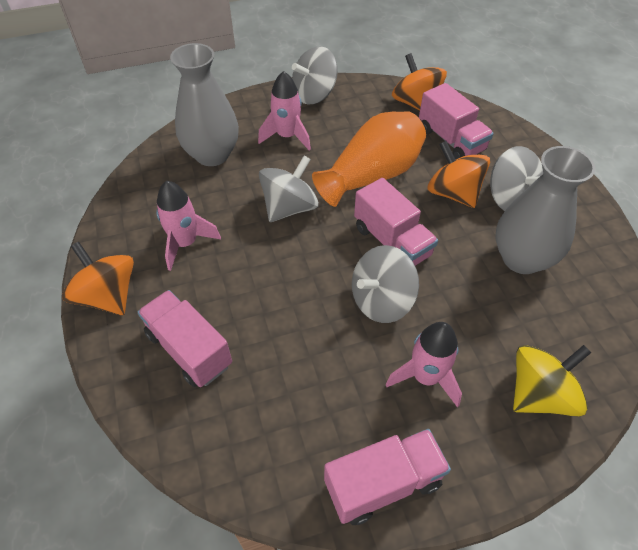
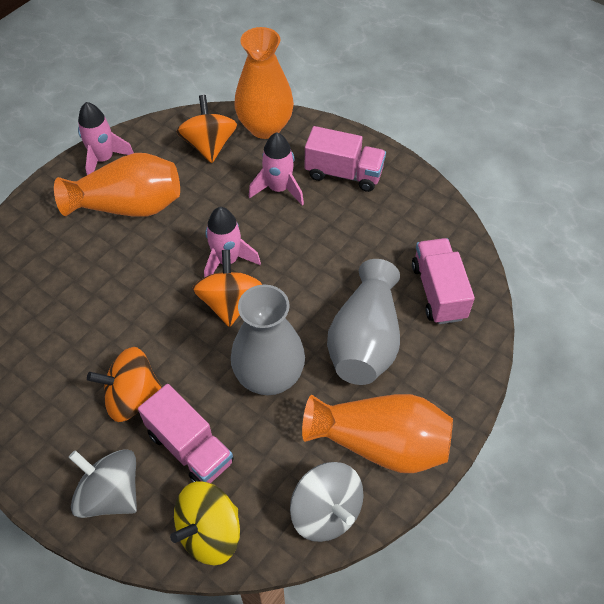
grey spinning top: 4 -> 2
orange vase: 1 -> 3
pink truck: 4 -> 3

